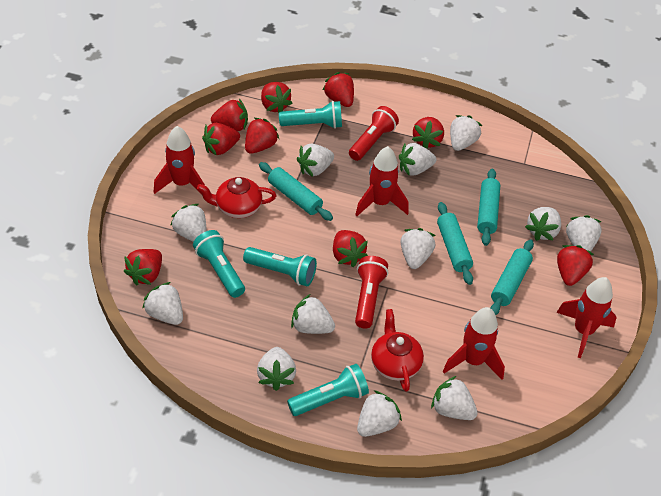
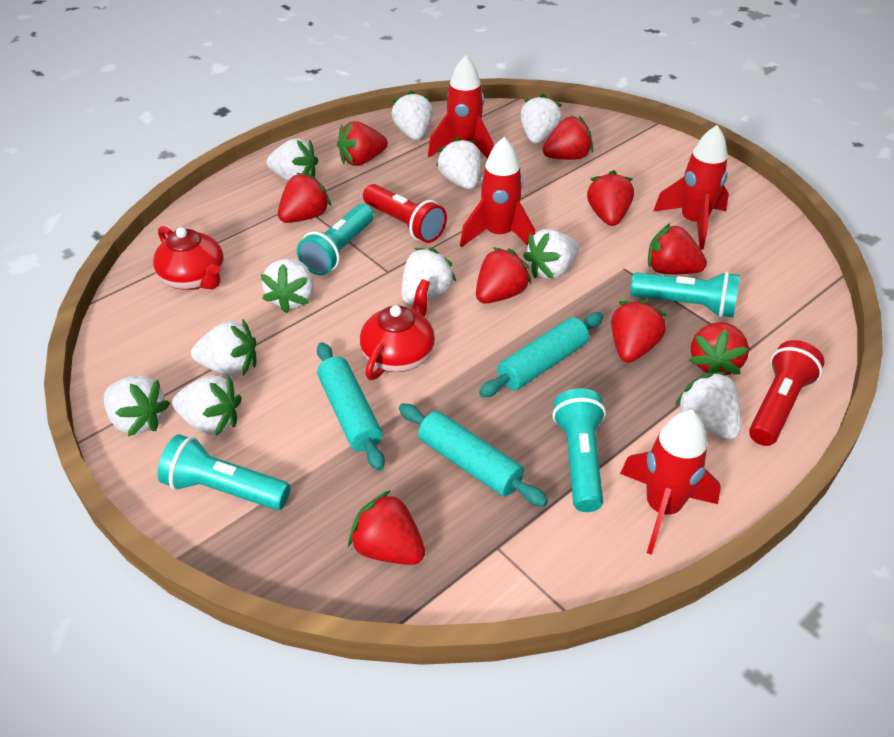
turquoise rolling pin: 4 -> 3
white strawberry: 12 -> 11

